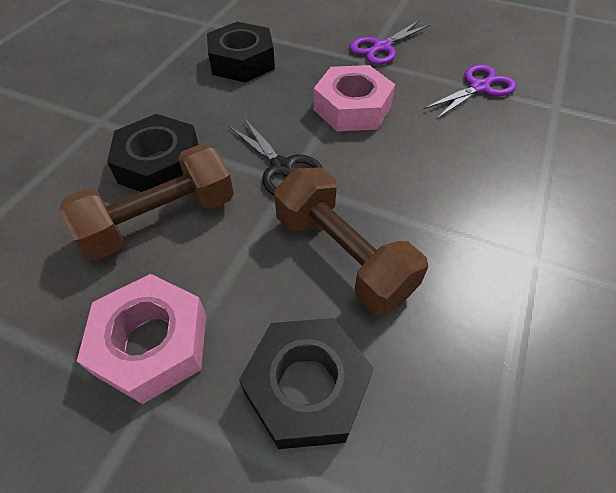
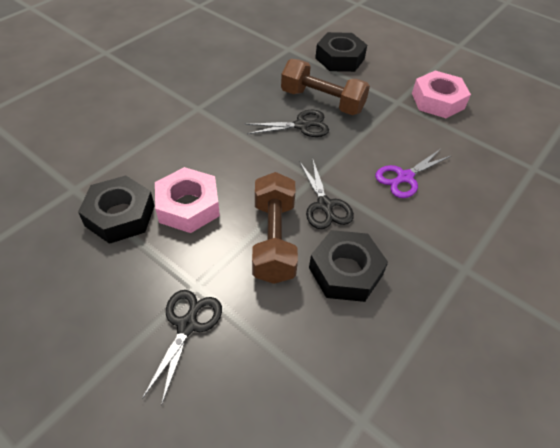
black scissors: 1 -> 3
purple scissors: 2 -> 1

